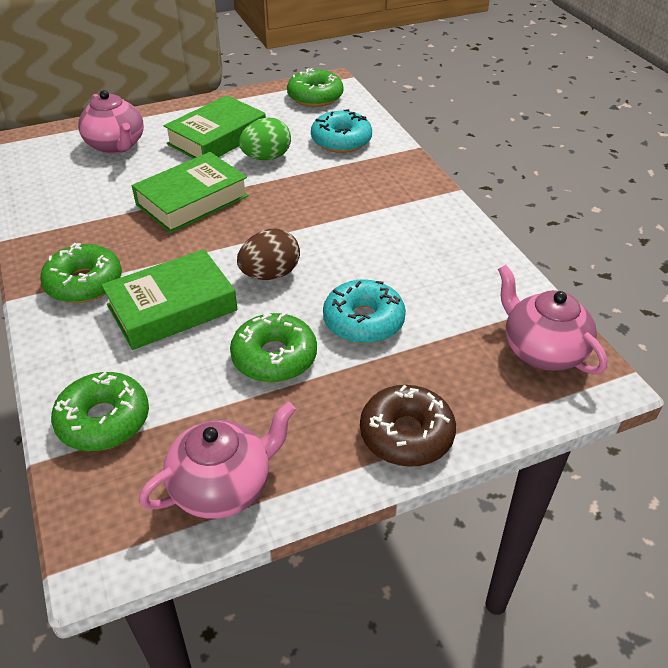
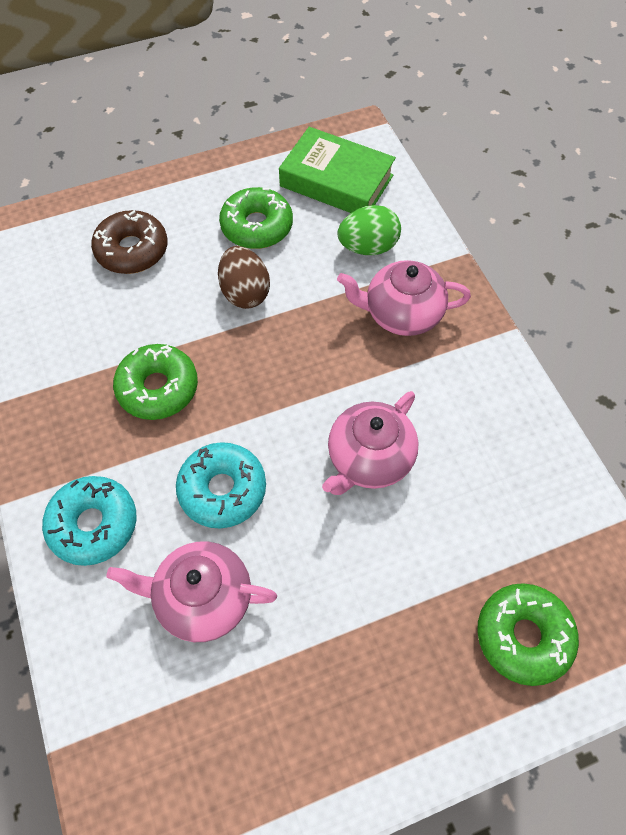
green book: 3 -> 1
green donut: 4 -> 3

